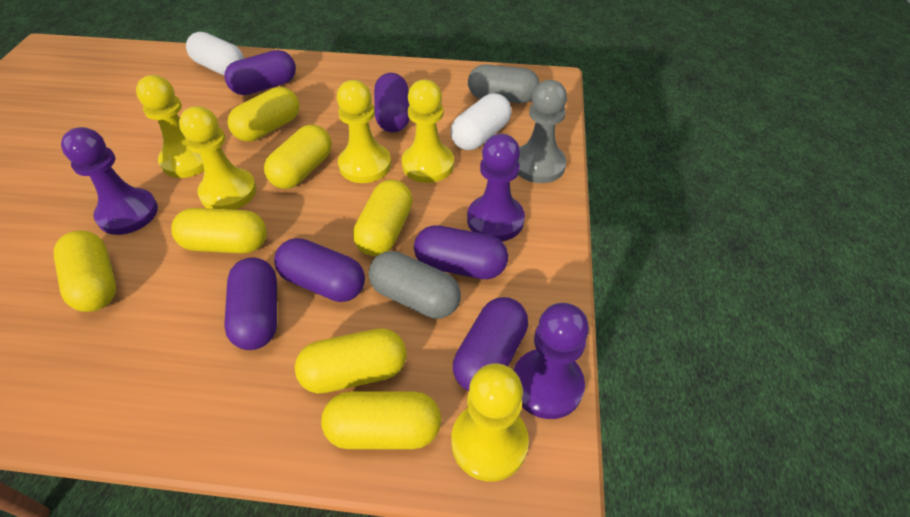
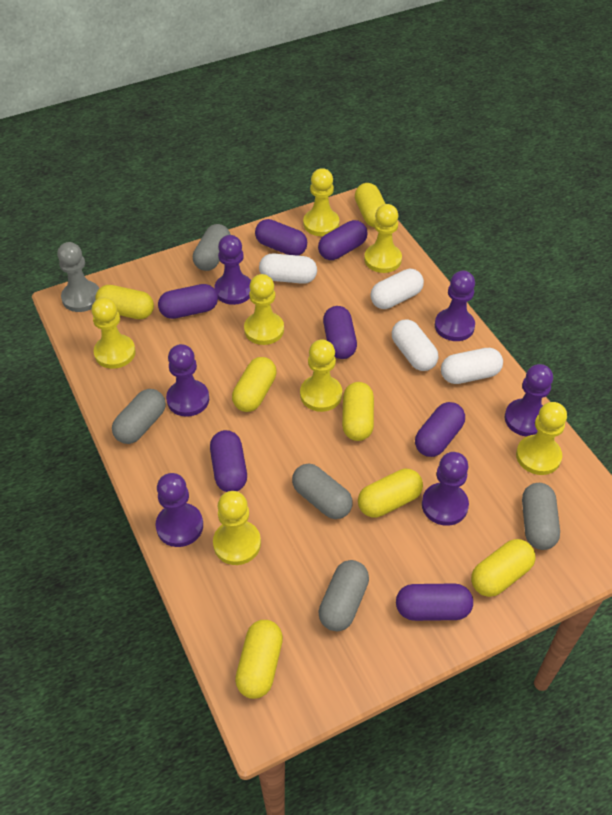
grey capsule: 2 -> 5
purple capsule: 6 -> 7
purple pawn: 3 -> 6
white capsule: 2 -> 4
yellow pawn: 5 -> 7

